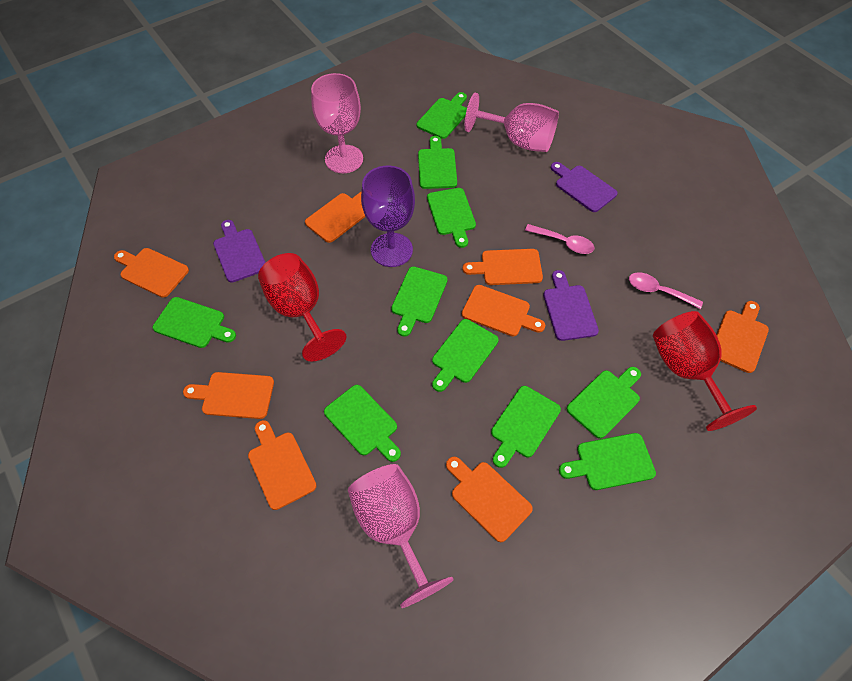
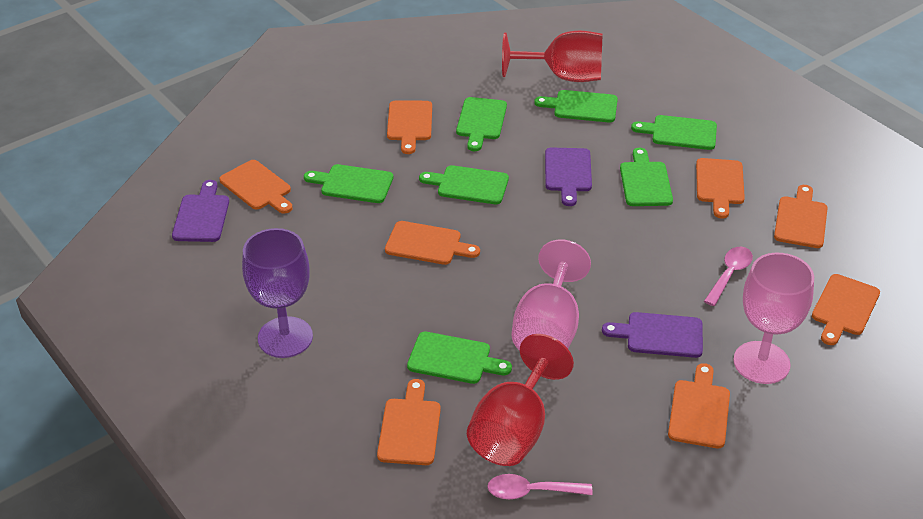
green cutting board: 10 -> 7
pink goblet: 3 -> 2

